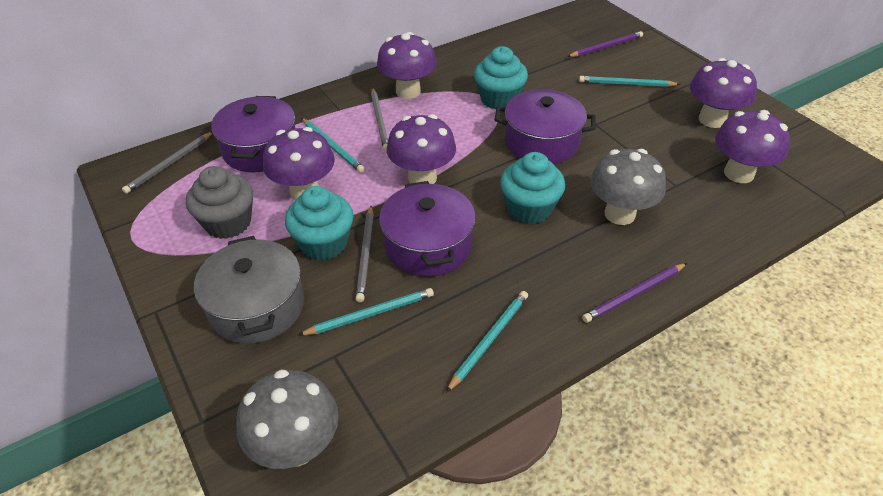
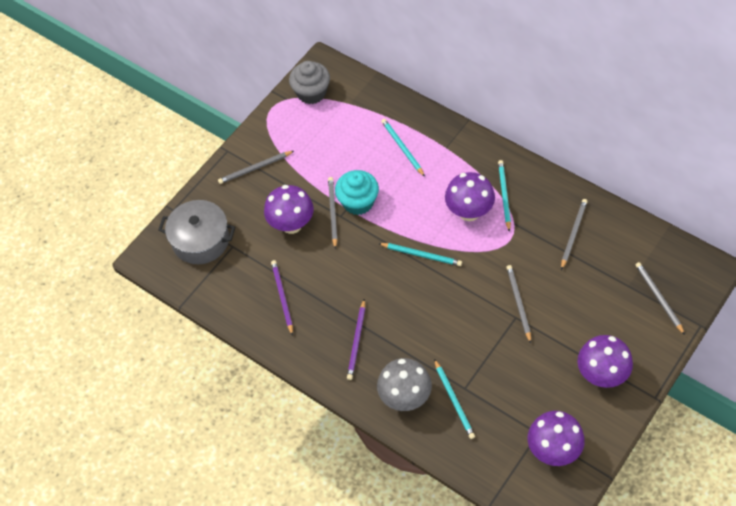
grey mushroom: 2 -> 1
grey pencil: 3 -> 5
purple mushroom: 5 -> 4
purple pot: 3 -> 0
turquoise cupcake: 3 -> 1

